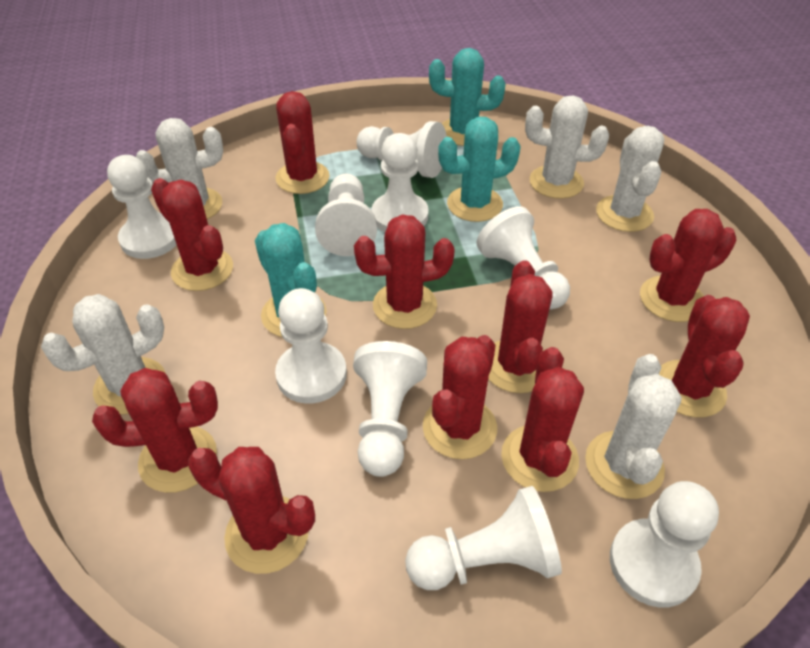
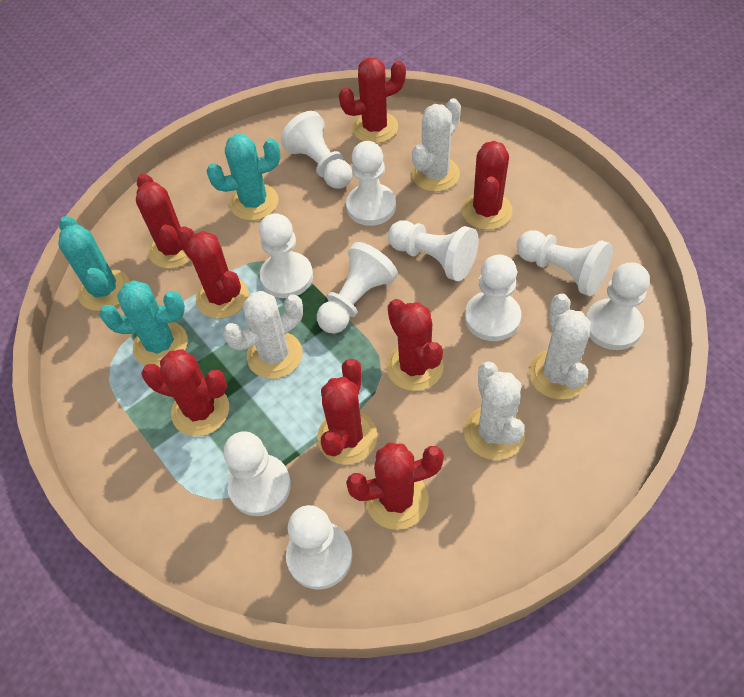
red cactus: 10 -> 8
white cactus: 5 -> 4
white pawn: 9 -> 10

